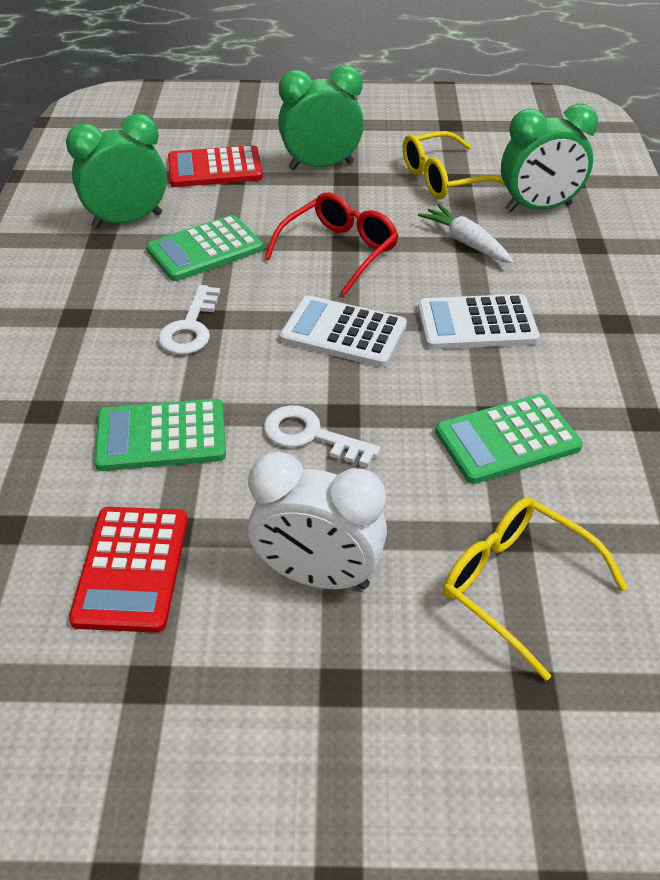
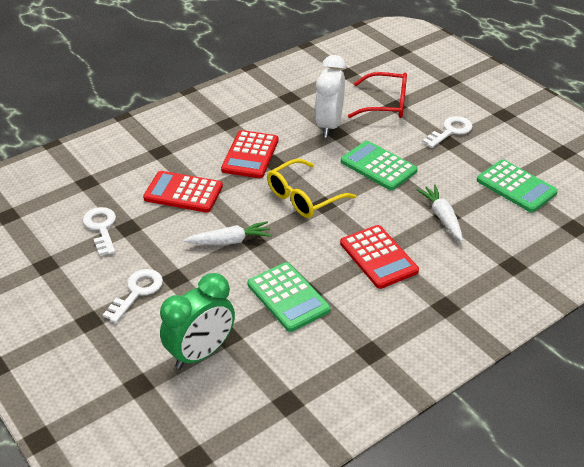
green clock: 3 -> 1
red calculator: 2 -> 3
white calculator: 2 -> 0
white carrot: 1 -> 2
white key: 2 -> 3
yellow glasses: 2 -> 1

